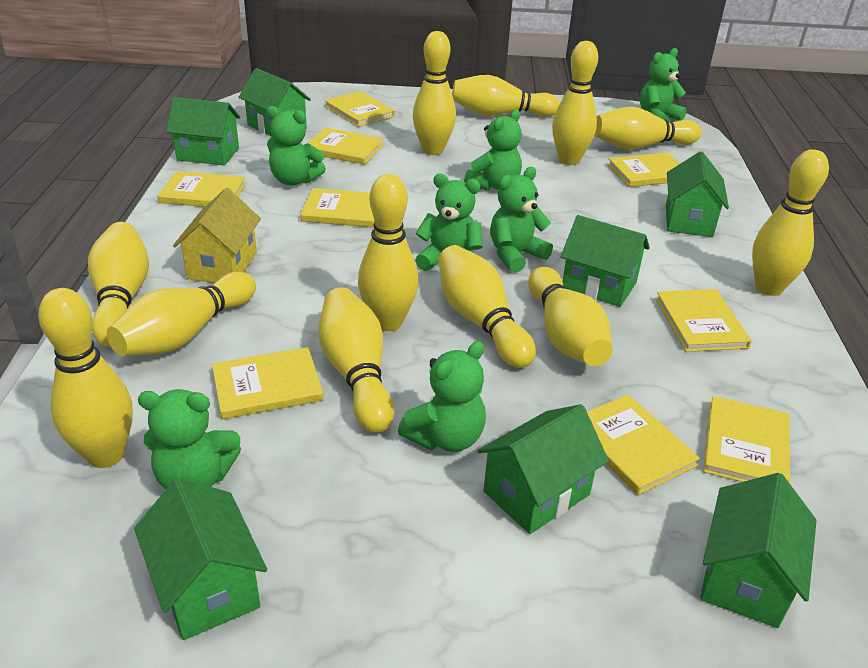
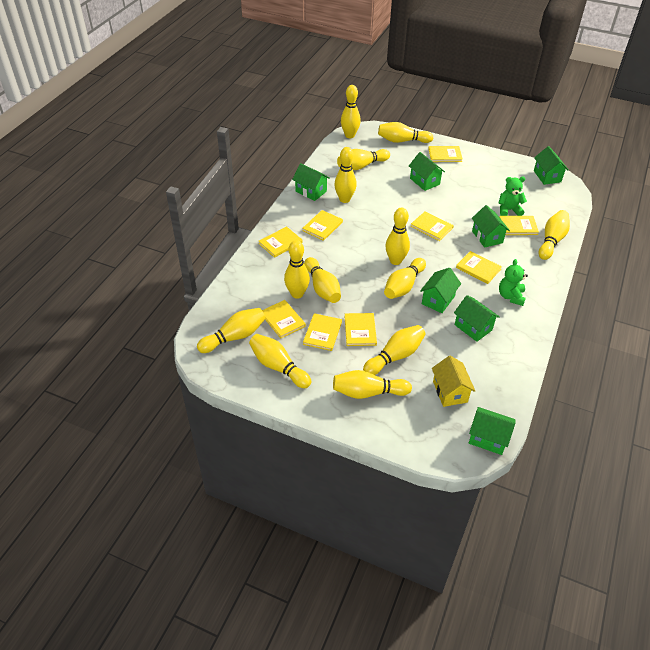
green teddy bear: 7 -> 2
yellow bowling pin: 12 -> 13

